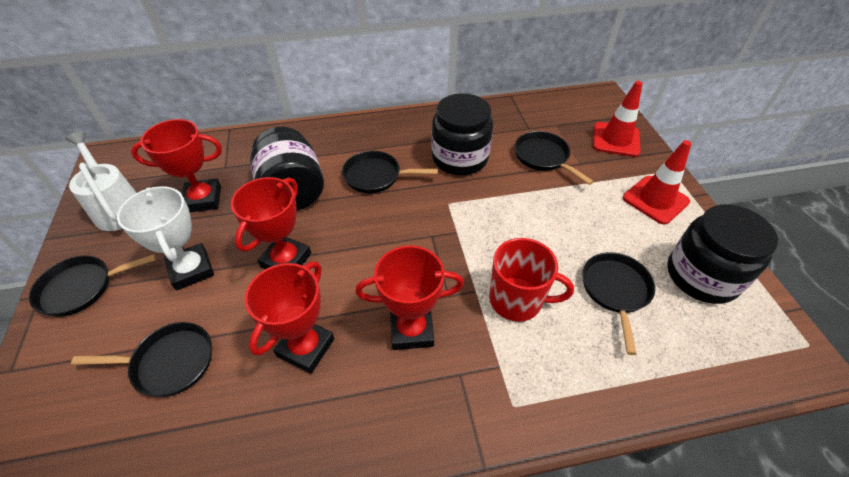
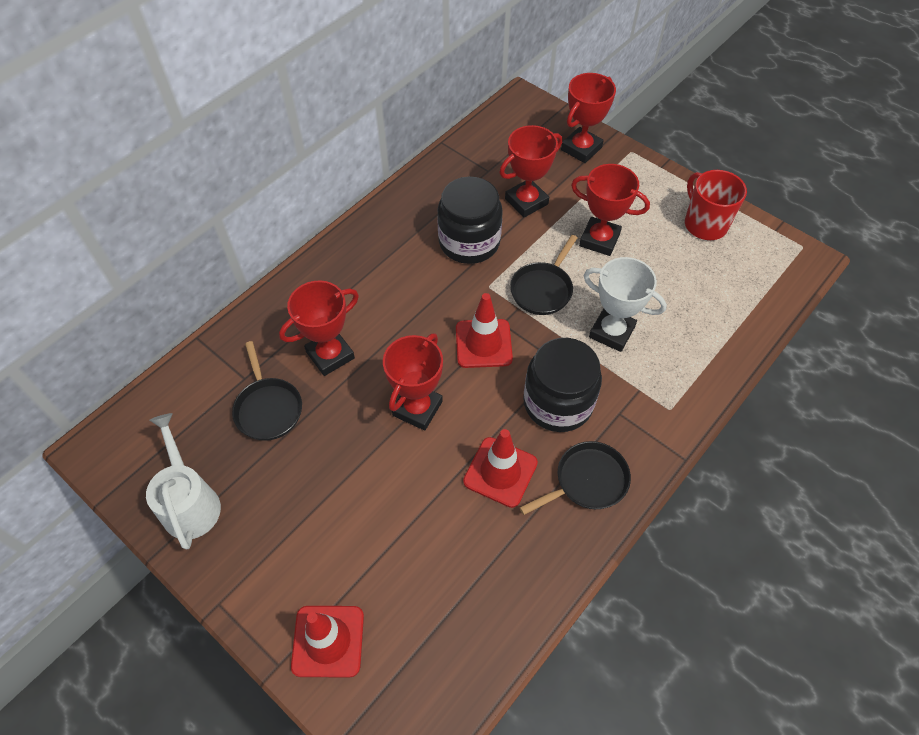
black jar: 3 -> 2
black pan: 5 -> 3
red traffic cone: 2 -> 3
red trophy: 4 -> 5

